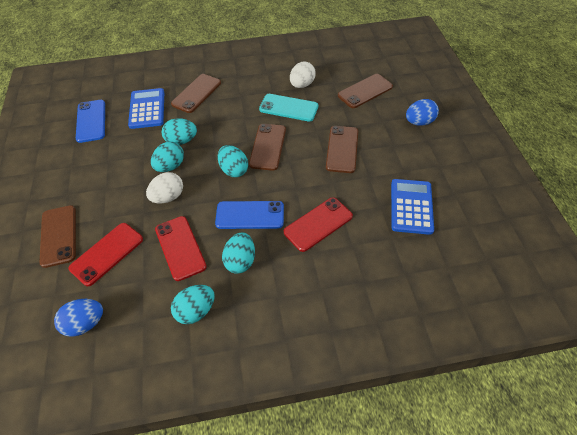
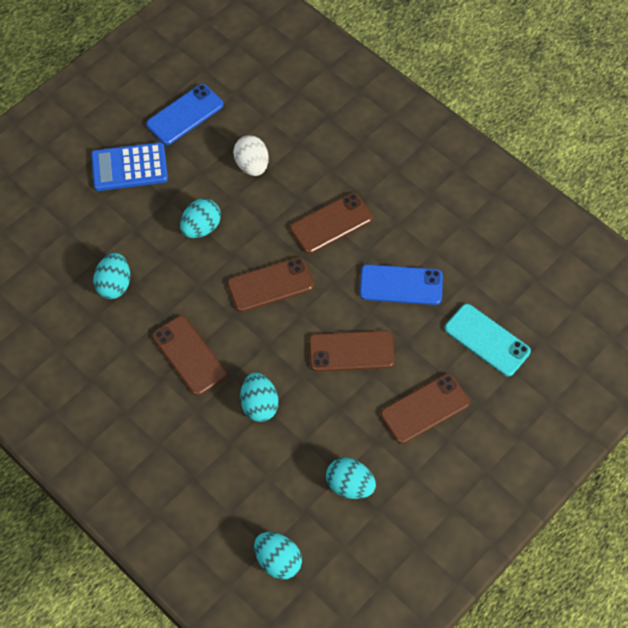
blue calculator: 2 -> 1
blue egg: 2 -> 0
red phone: 3 -> 0
white egg: 2 -> 1

